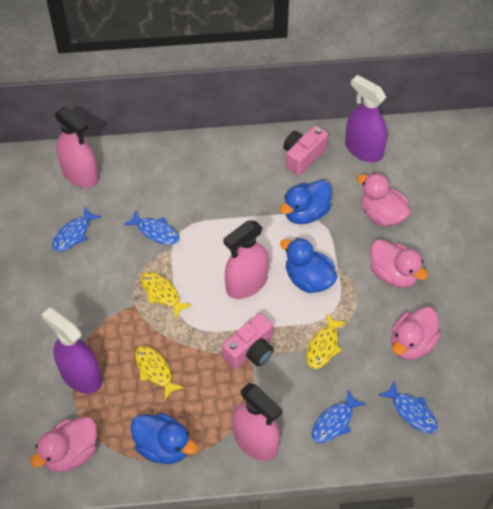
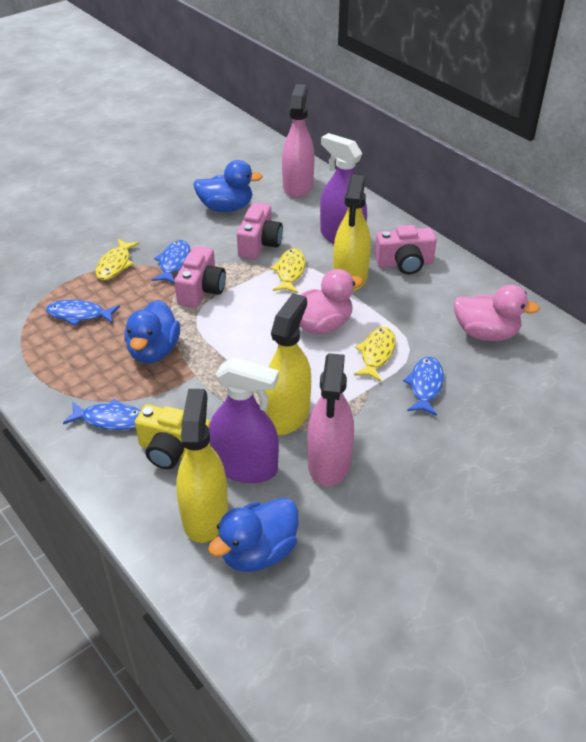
pink camera: 2 -> 3
pink duck: 4 -> 2
pink spray bottle: 3 -> 2
yellow camera: 0 -> 1
yellow spray bottle: 0 -> 3

